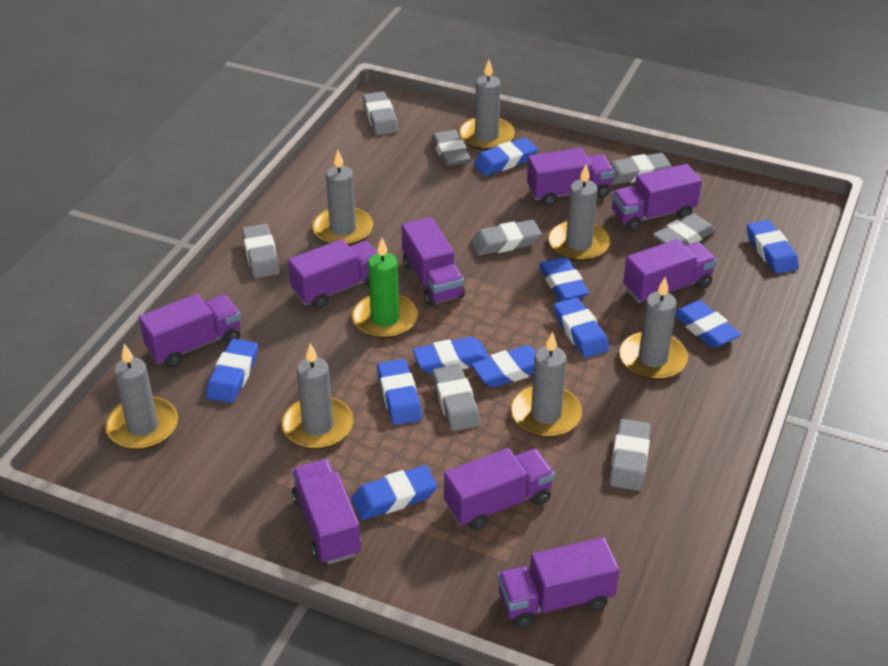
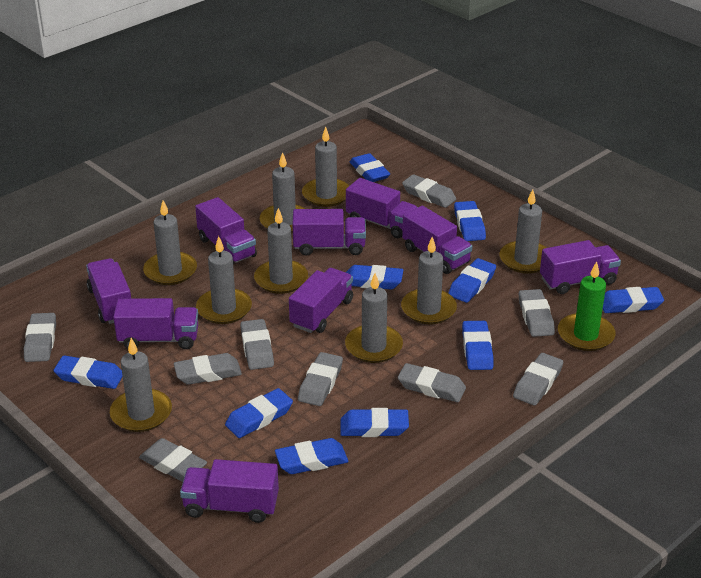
grey candle: 7 -> 9
grey eraser: 8 -> 9

